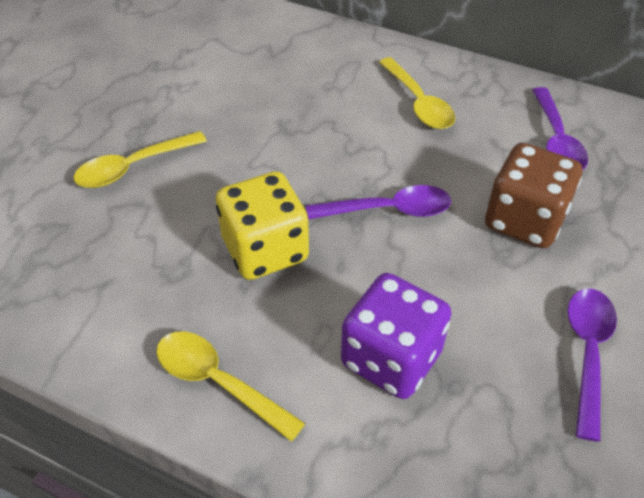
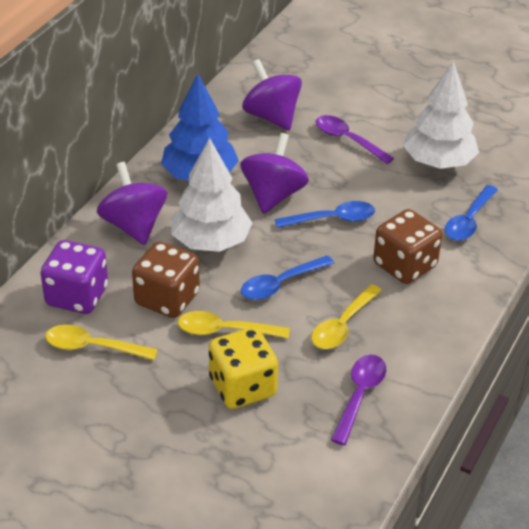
blue spoon: 0 -> 3
blue tree: 0 -> 1
brown dice: 1 -> 2
purple spinning top: 0 -> 3
purple spoon: 3 -> 2
white tree: 0 -> 2

